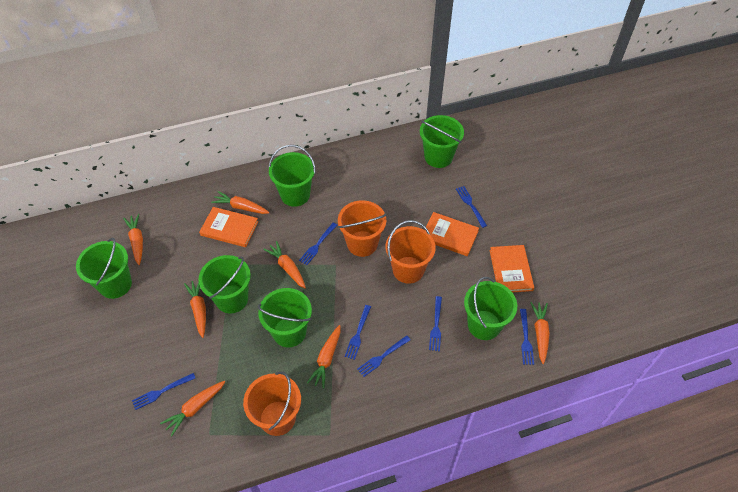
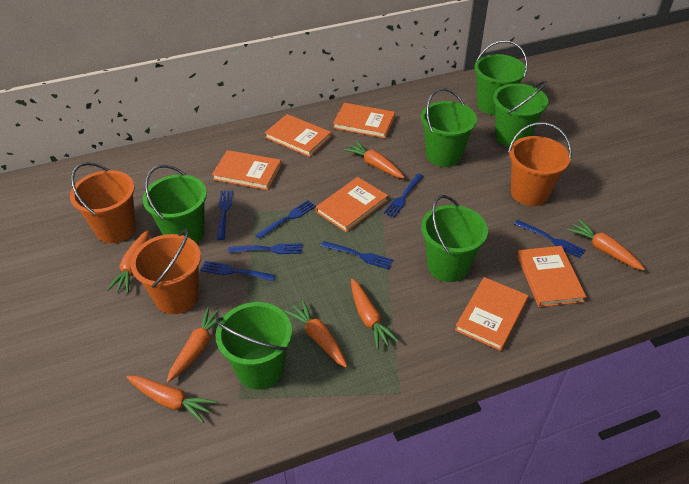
orange book: 3 -> 6

